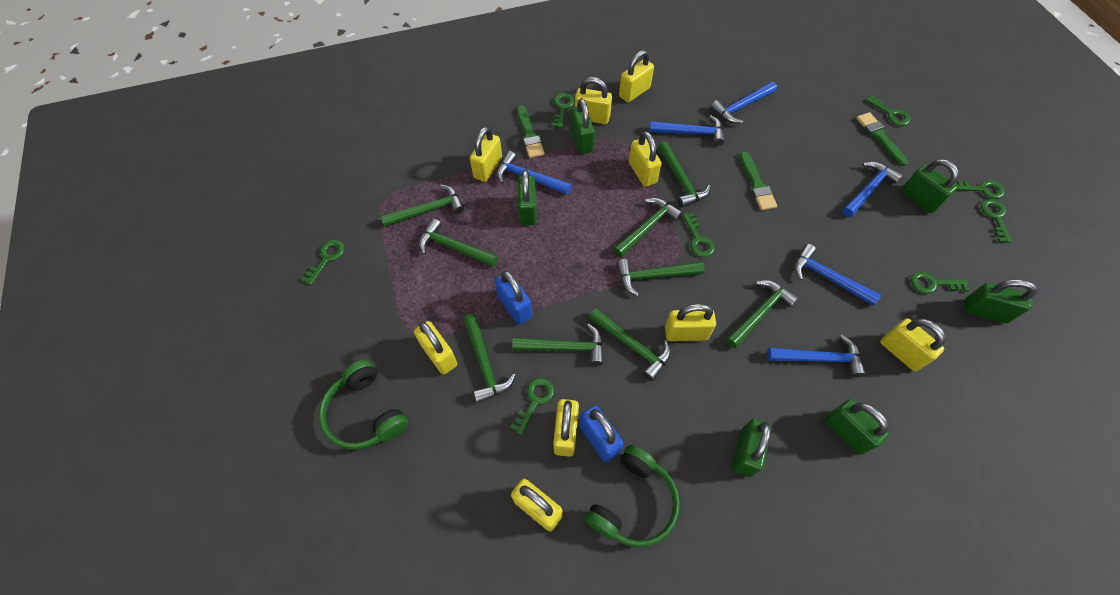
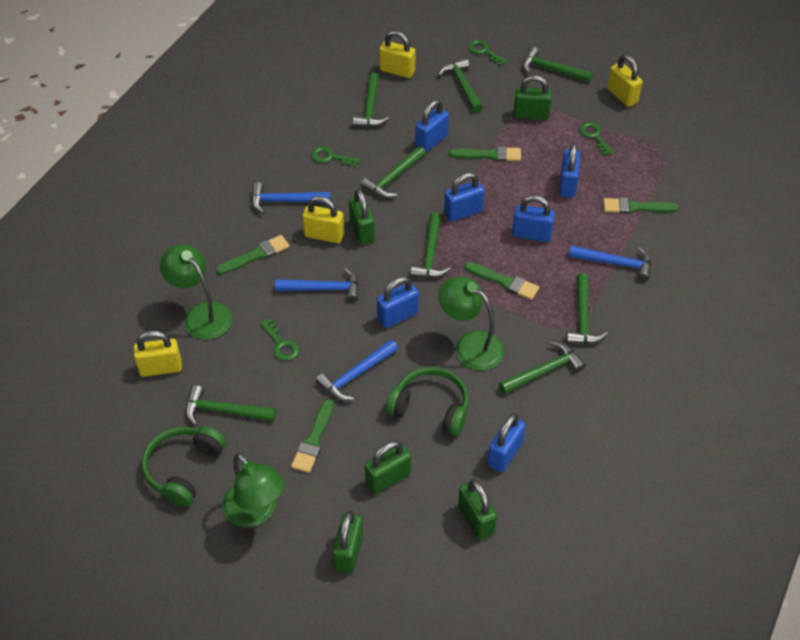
blue hammer: 6 -> 4
blue padlock: 2 -> 6
green brush: 3 -> 5
green hammer: 9 -> 8
green key: 8 -> 4
green lamp: 0 -> 3
green padlock: 6 -> 5
yellow padlock: 9 -> 4

